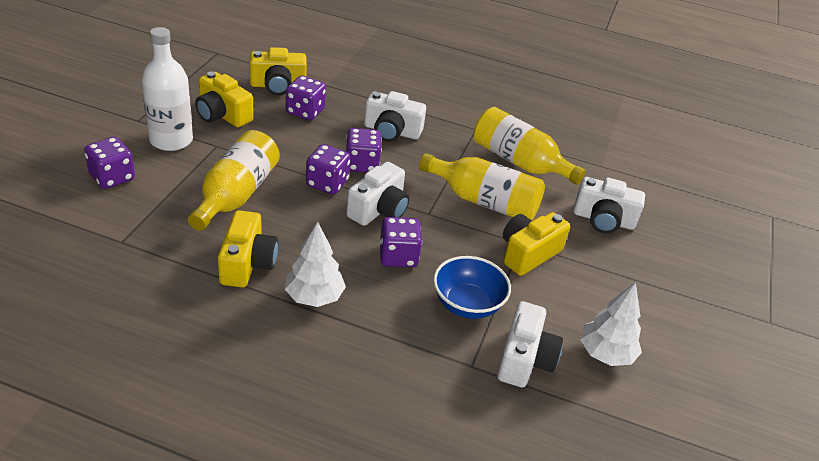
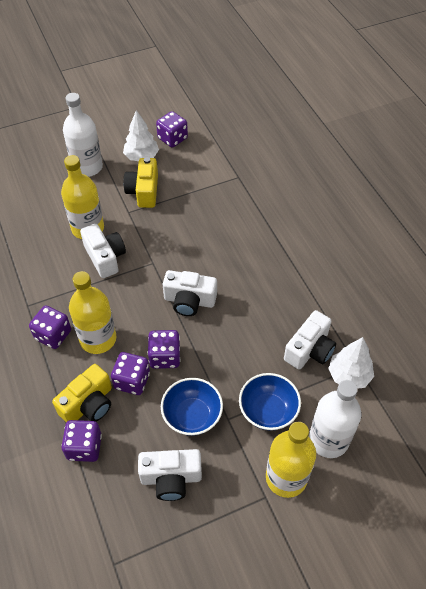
blue bowl: 1 -> 2
white bottle: 1 -> 2
yellow camera: 4 -> 2

